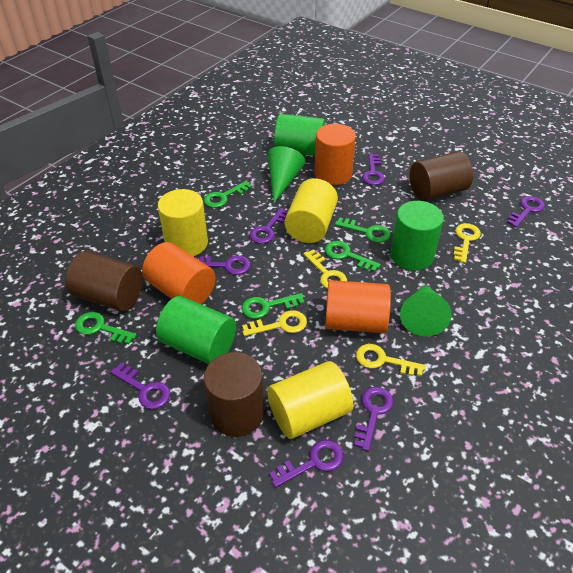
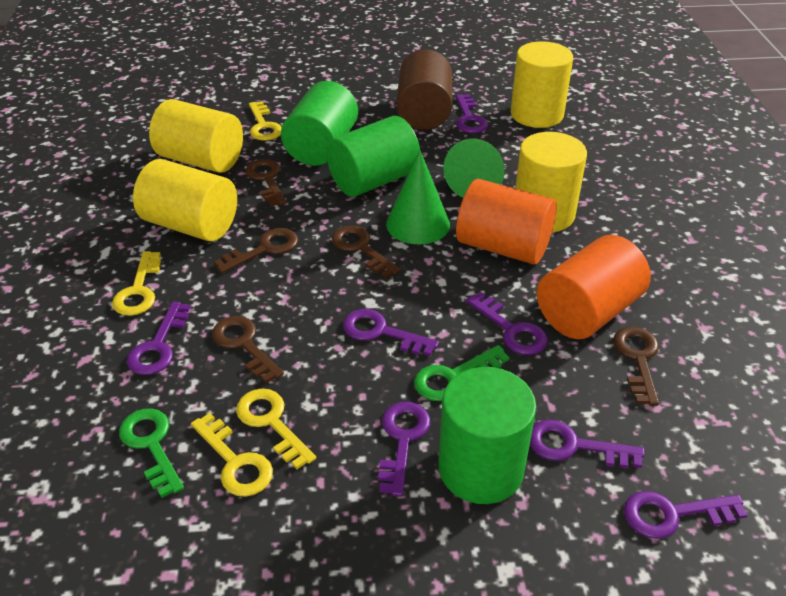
brown cylinder: 3 -> 1
brown key: 0 -> 5
green key: 5 -> 2
orange cylinder: 3 -> 2
yellow cylinder: 3 -> 4

